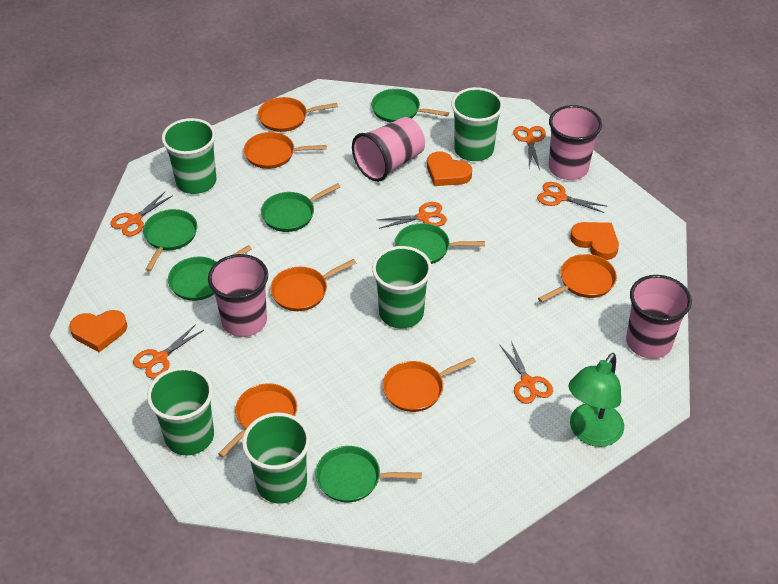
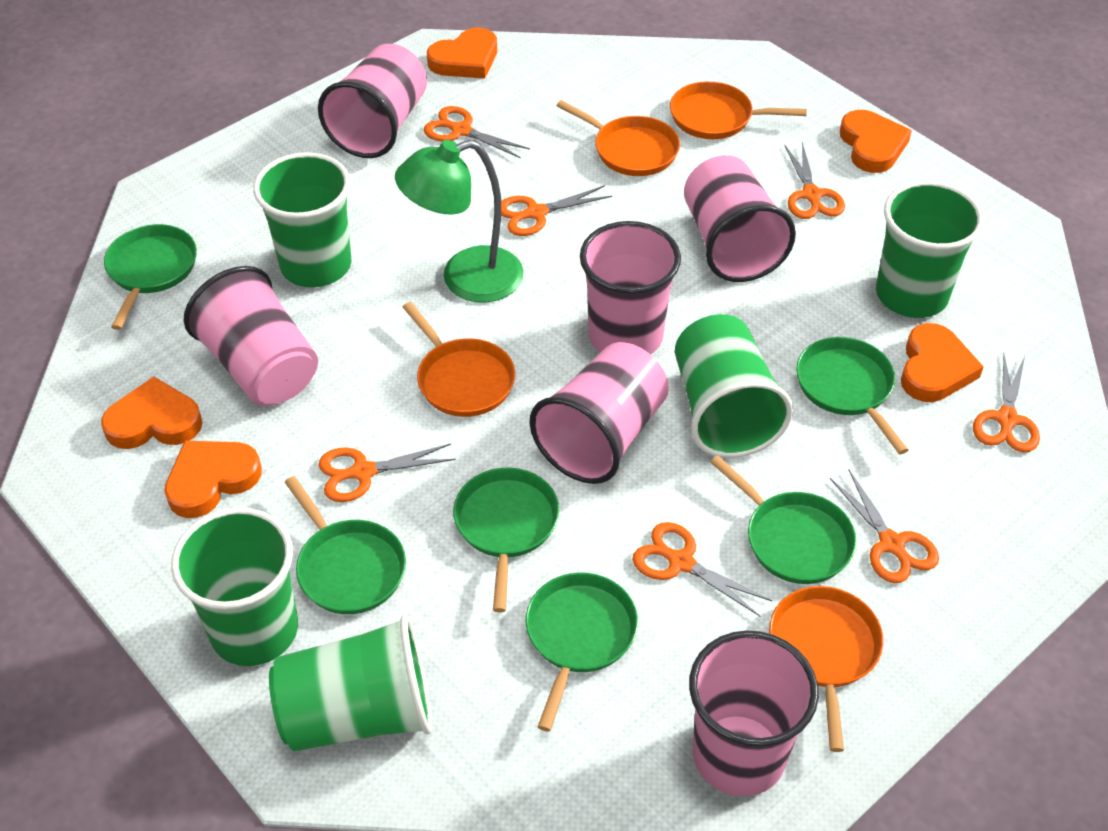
orange heart: 3 -> 5
orange pan: 6 -> 4
orange scissors: 6 -> 7
pink cup: 4 -> 6

